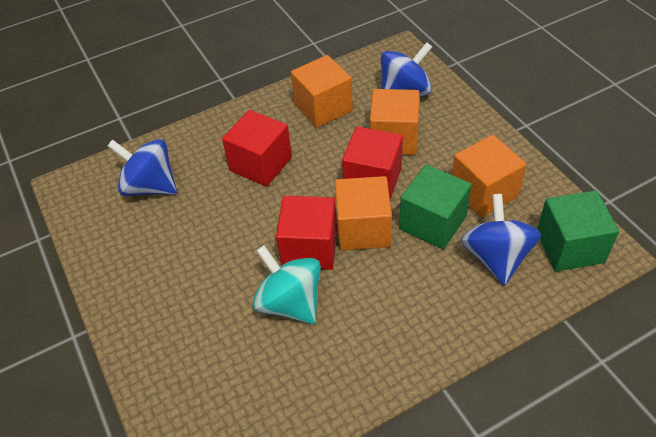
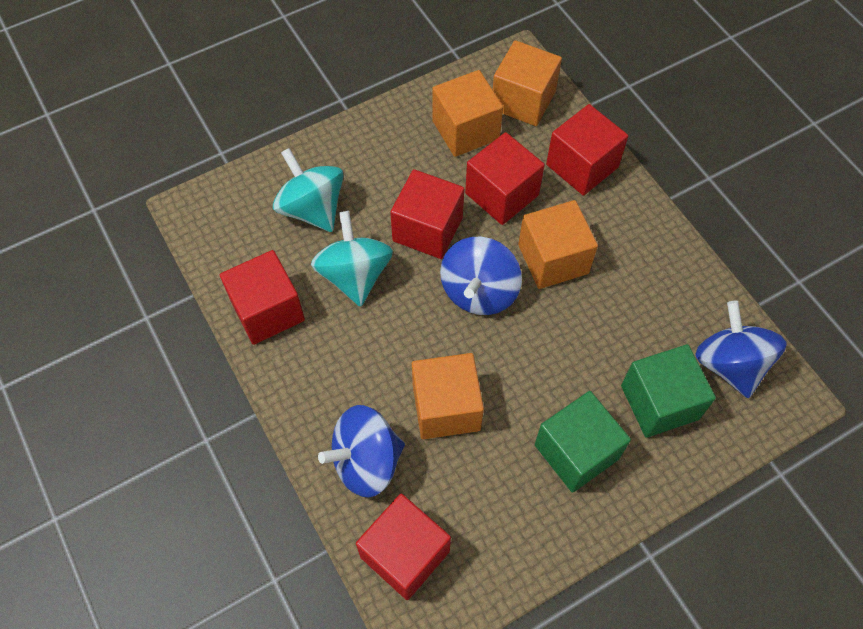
red cube: 3 -> 5
turquoise spinning top: 1 -> 2

